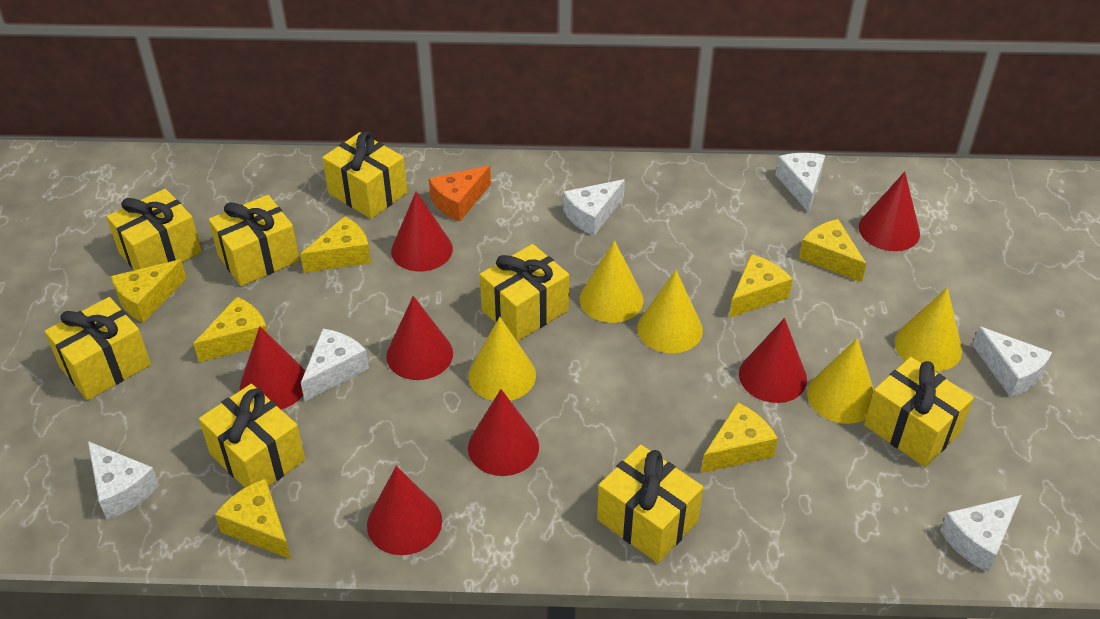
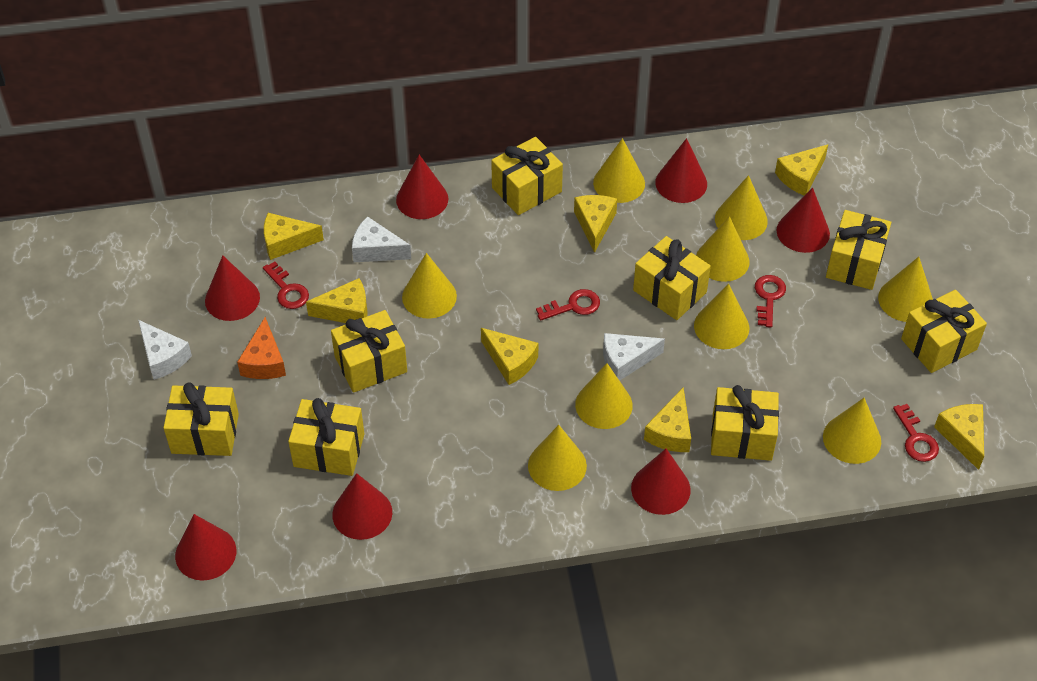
red key: 0 -> 4
white cheese: 6 -> 3
yellow cone: 5 -> 9

